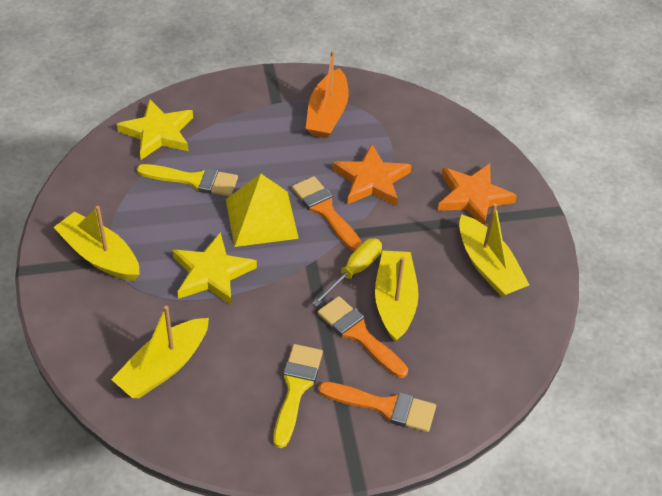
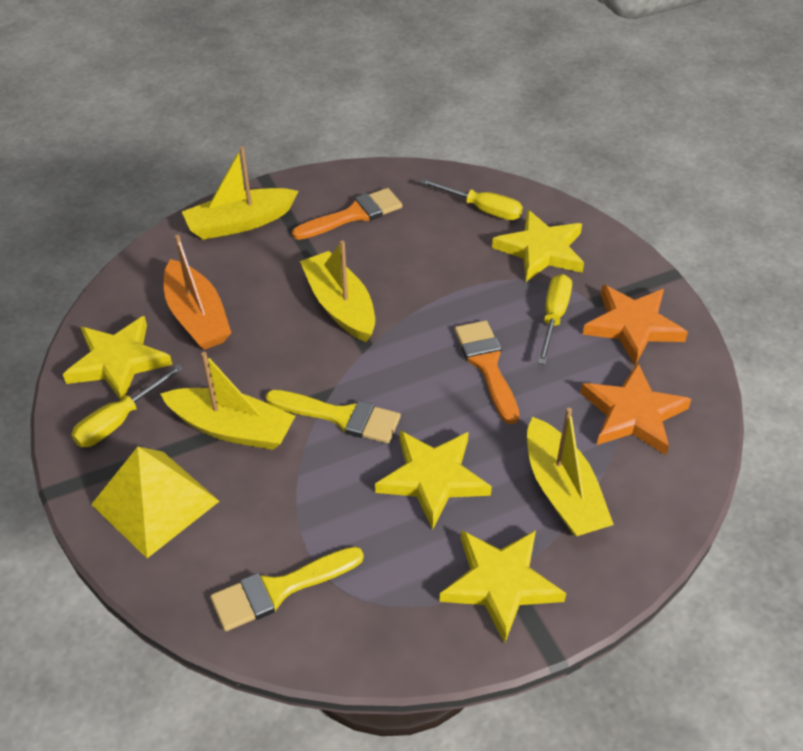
orange brush: 3 -> 2
yellow screwdriver: 1 -> 3
yellow star: 2 -> 4

